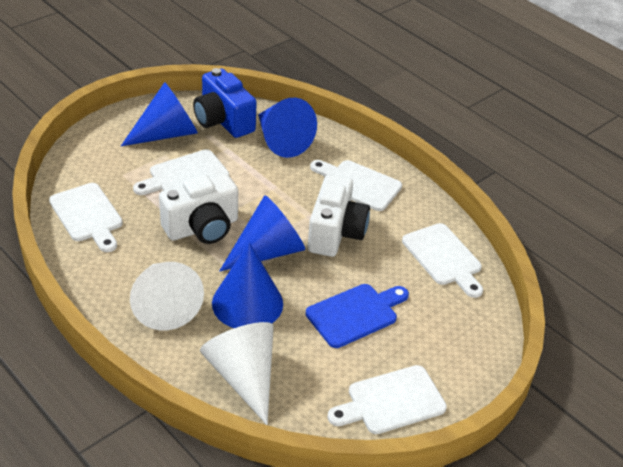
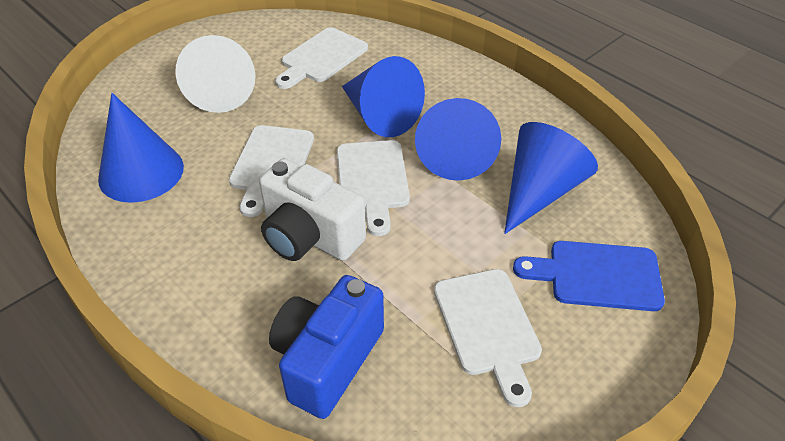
white camera: 2 -> 1
white cone: 2 -> 1
white cutting board: 5 -> 4

